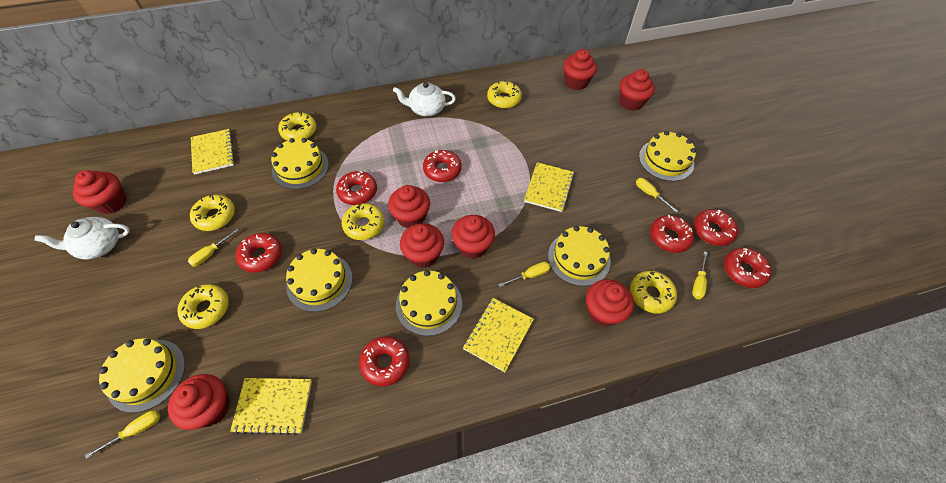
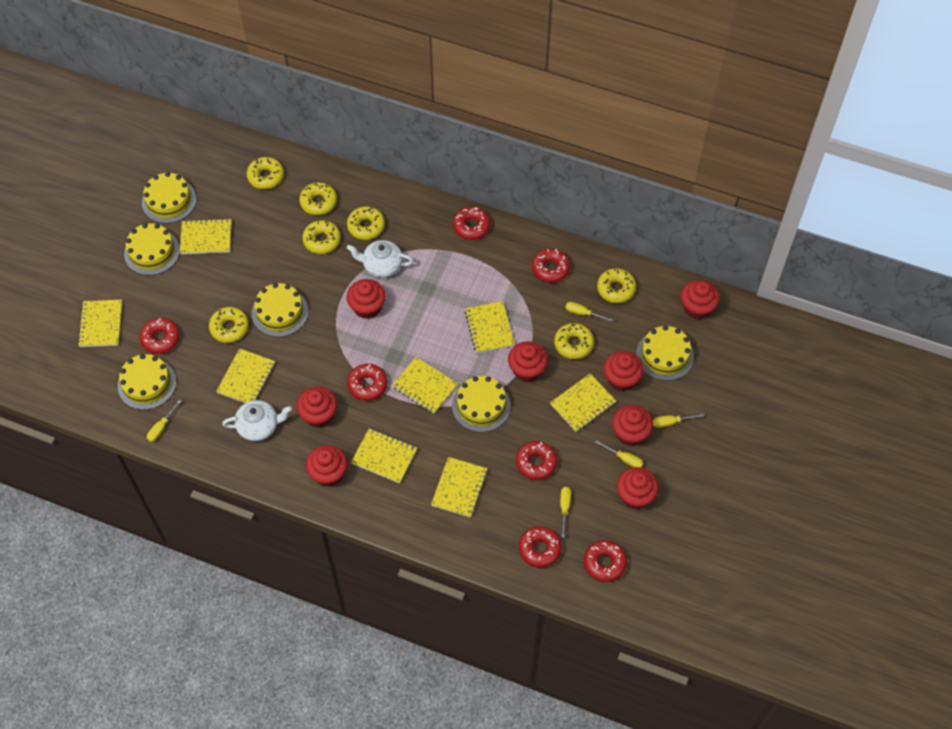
yellow donut: 6 -> 7
yellow notebook: 4 -> 8

